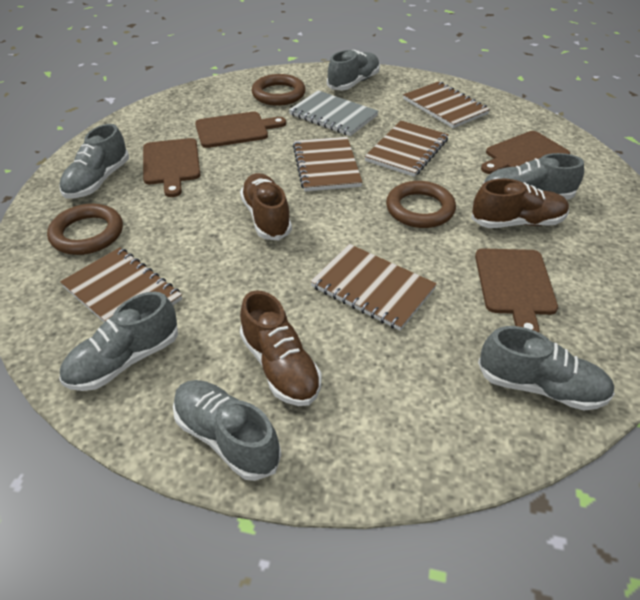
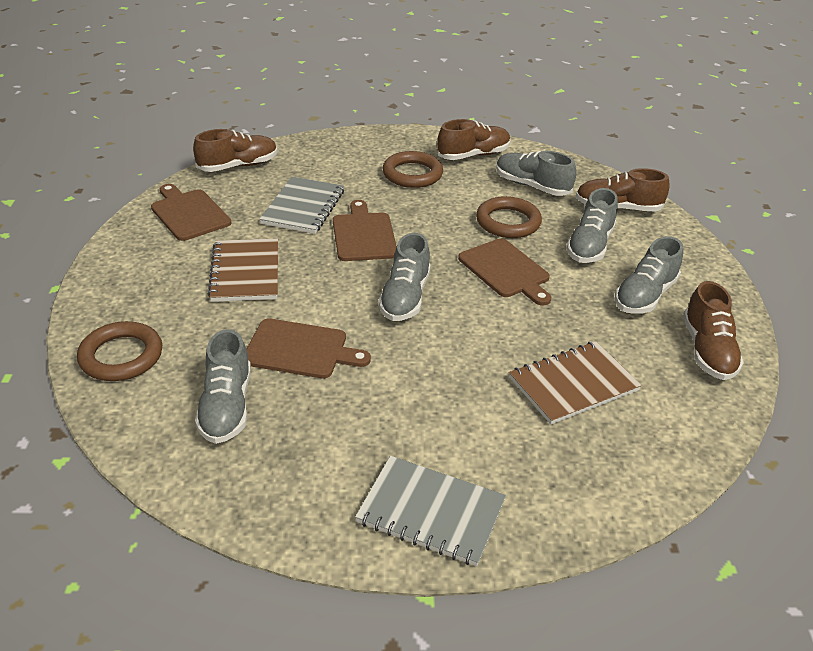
brown notebook: 5 -> 2
brown shoe: 3 -> 4
grey notebook: 1 -> 2
grey shoe: 6 -> 5

